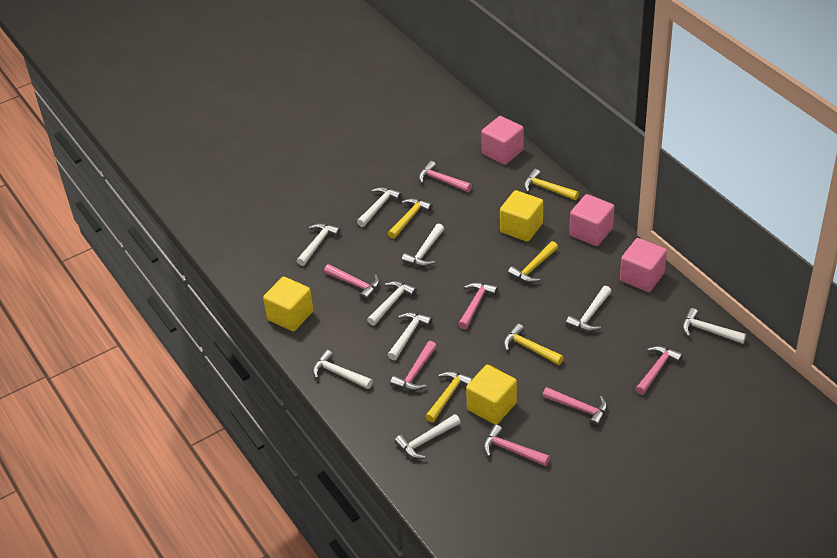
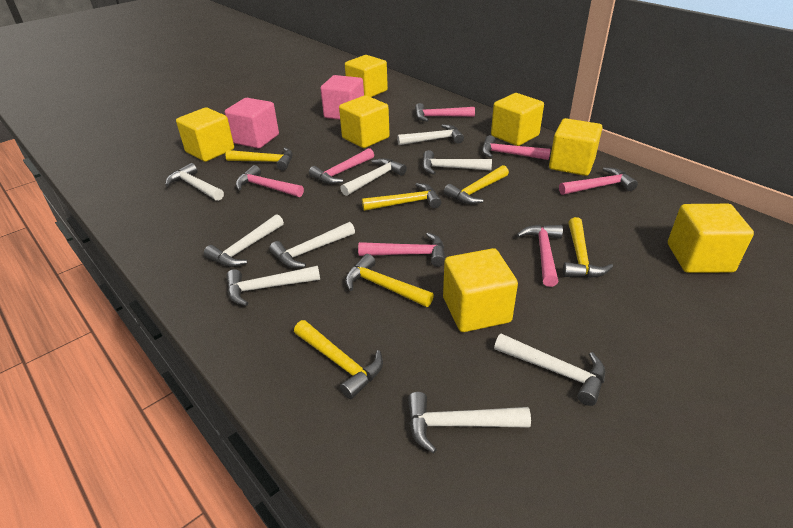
pink cube: 3 -> 2
yellow cube: 3 -> 7
yellow hammer: 5 -> 6

